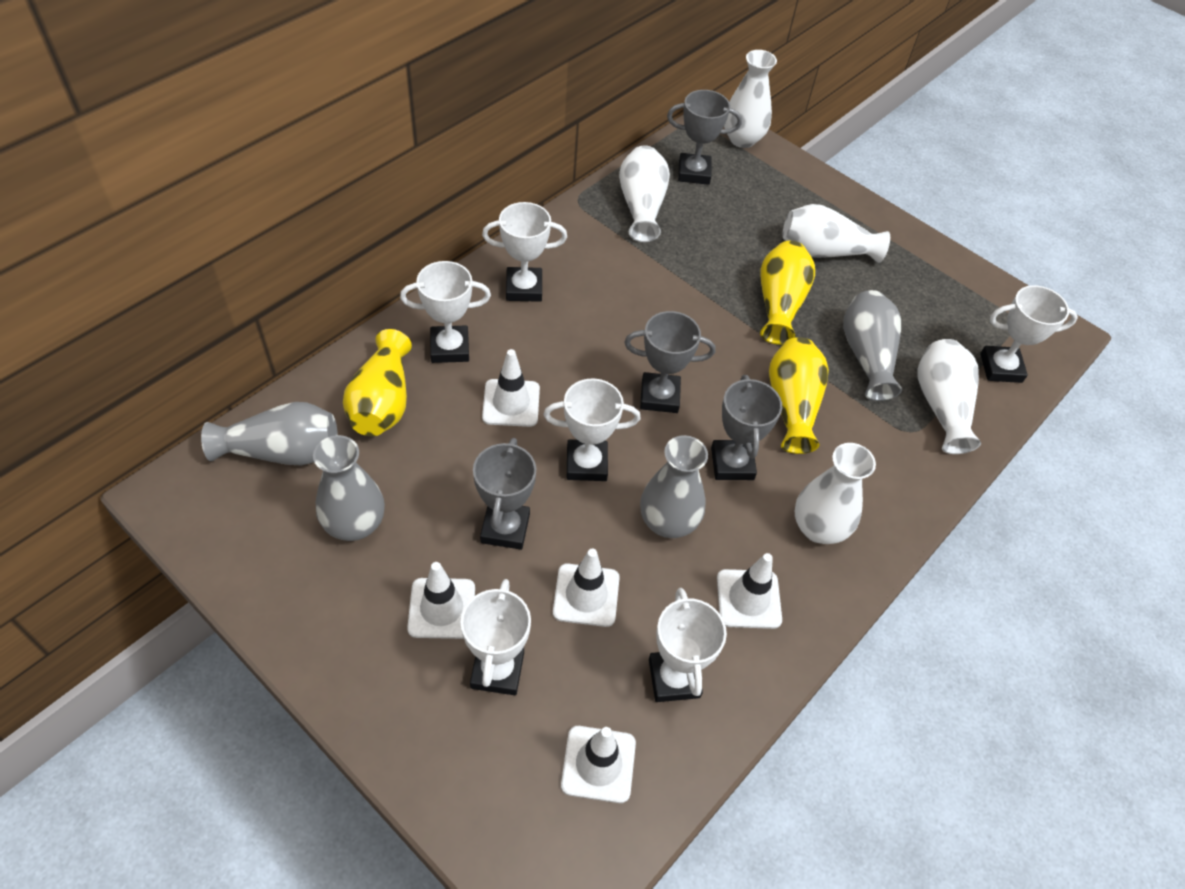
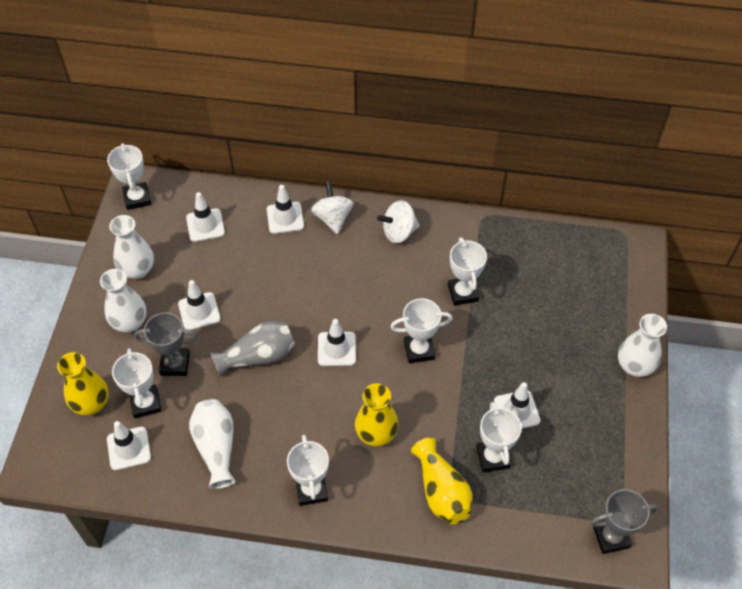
grey trophy: 4 -> 2
grey vase: 4 -> 1
white spinning top: 0 -> 2
white traffic cone: 5 -> 6
white vase: 5 -> 4

